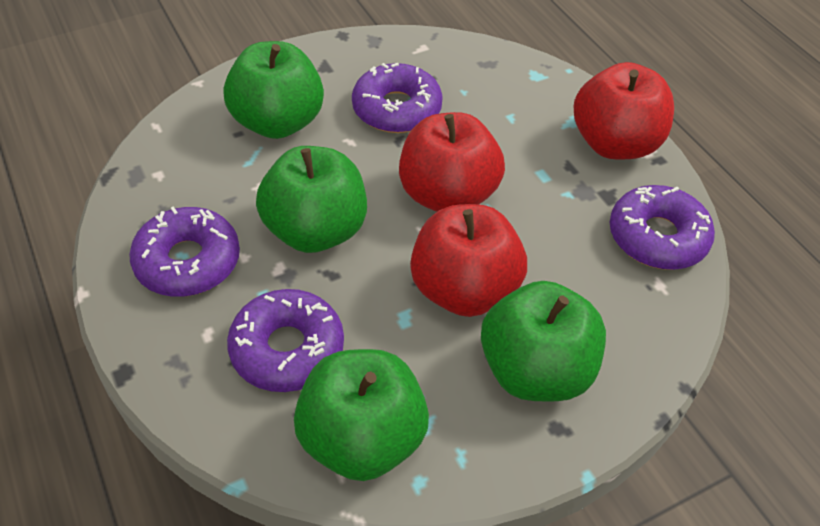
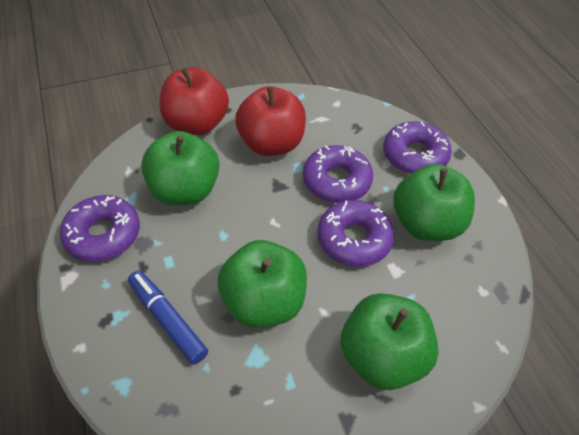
blue marker: 0 -> 1
red apple: 3 -> 2

